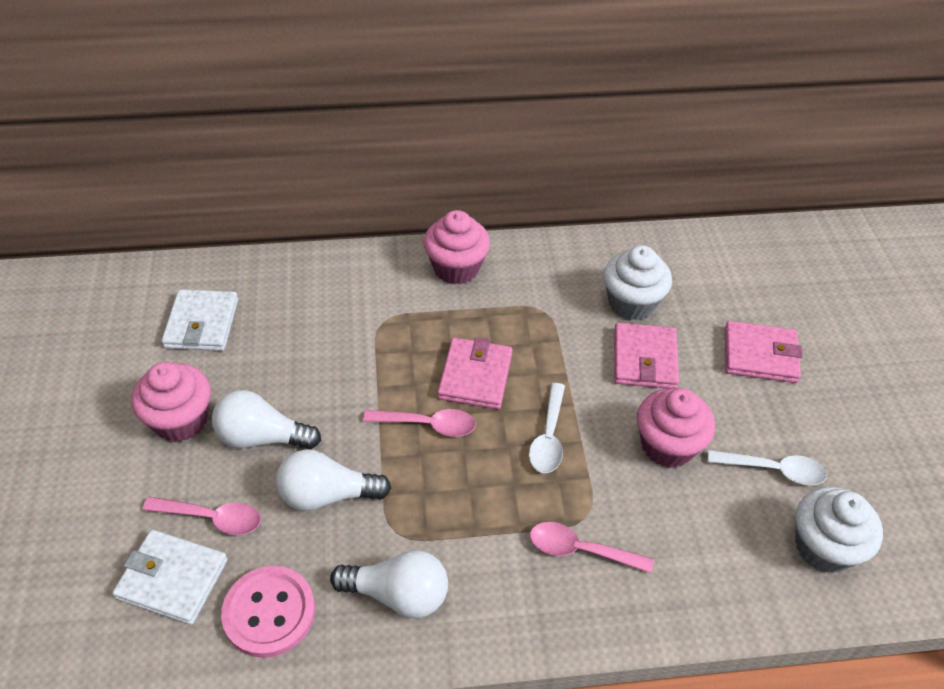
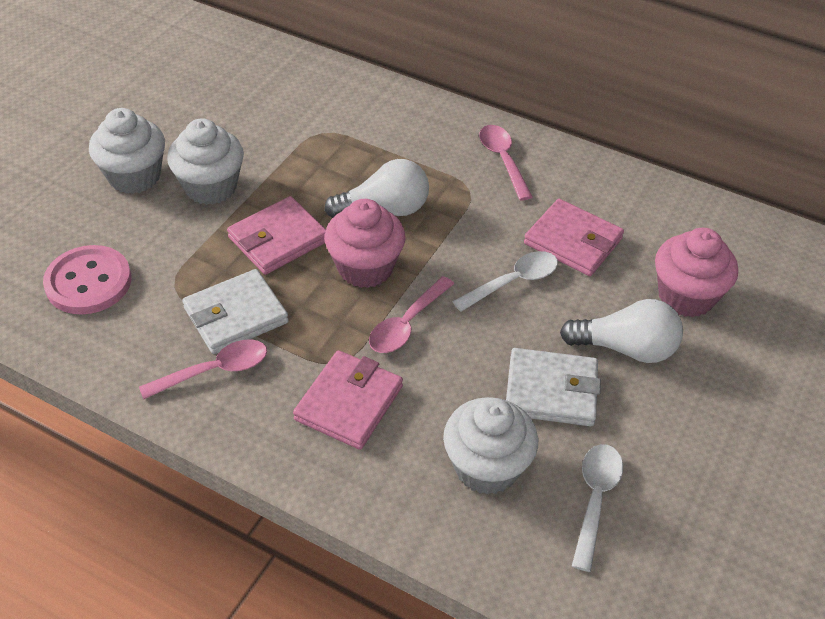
pink cupcake: 3 -> 2
white cupcake: 2 -> 3
white light bulb: 3 -> 2

